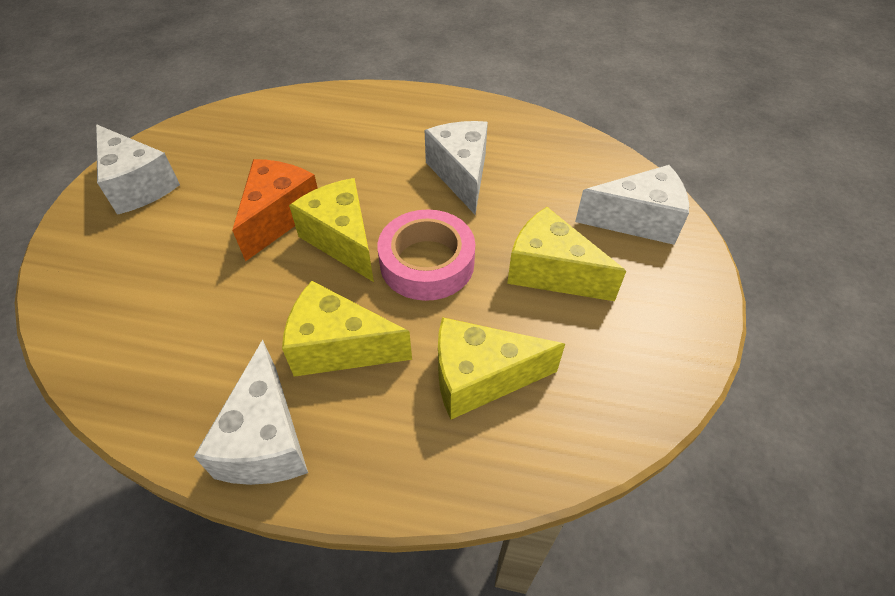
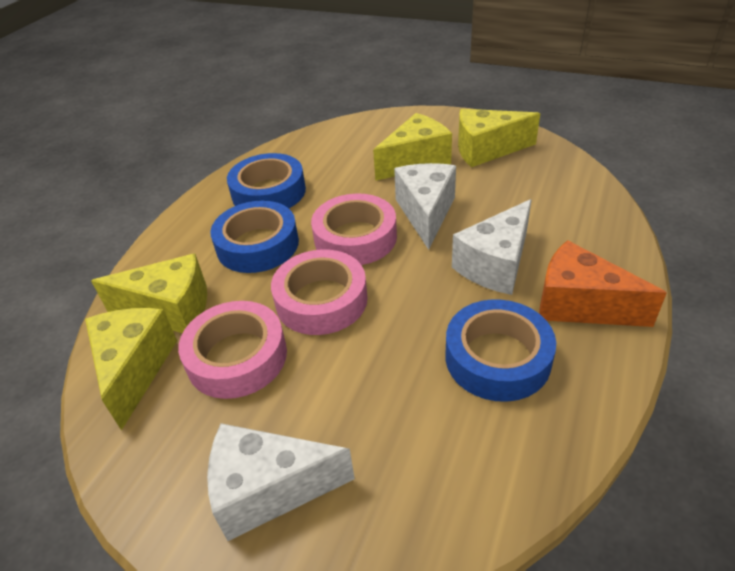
blue tape: 0 -> 3
pink tape: 1 -> 3
white cheese: 4 -> 3

